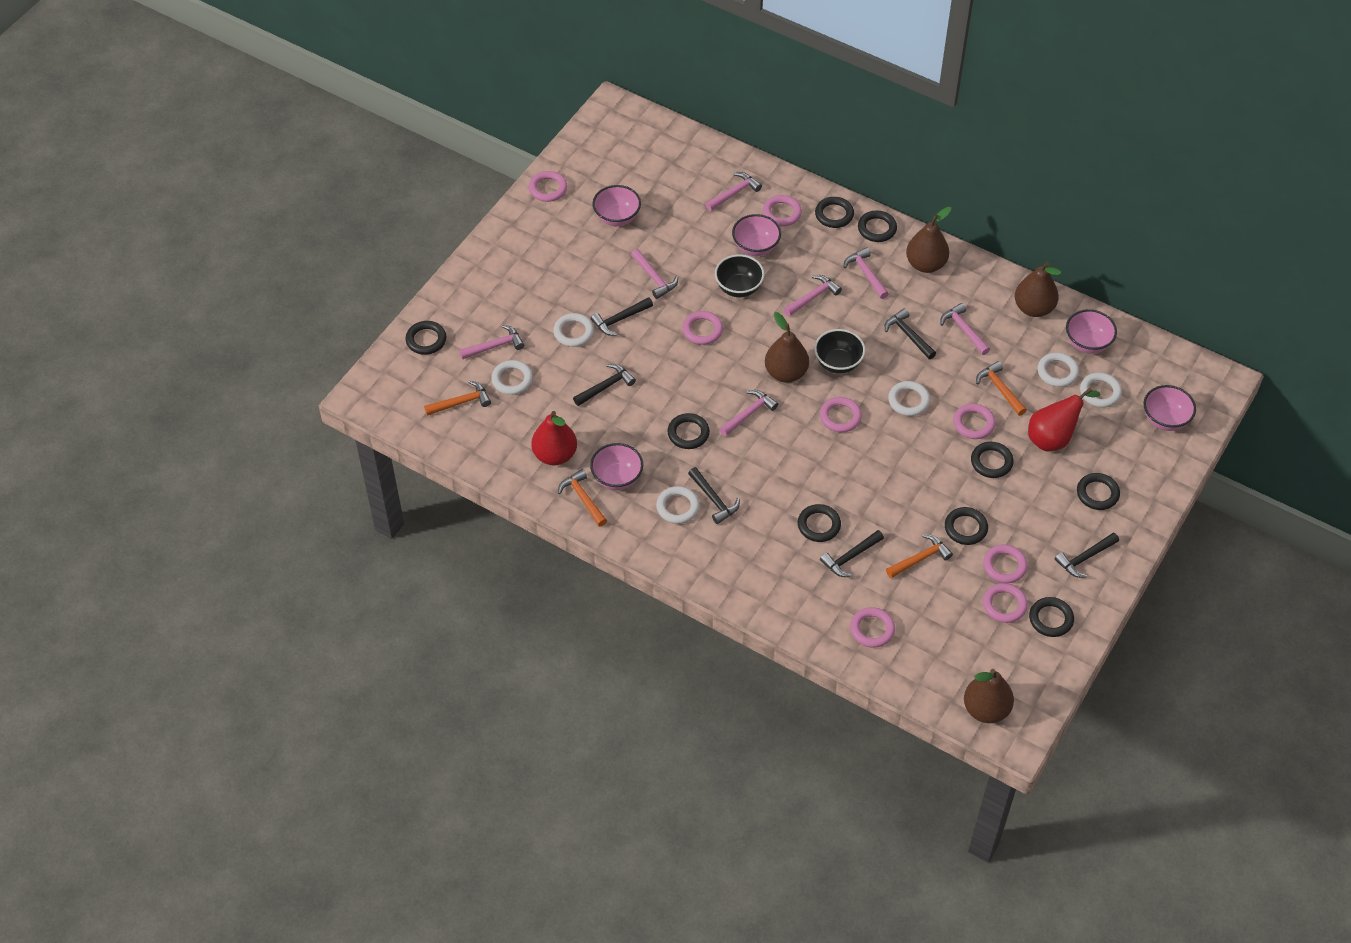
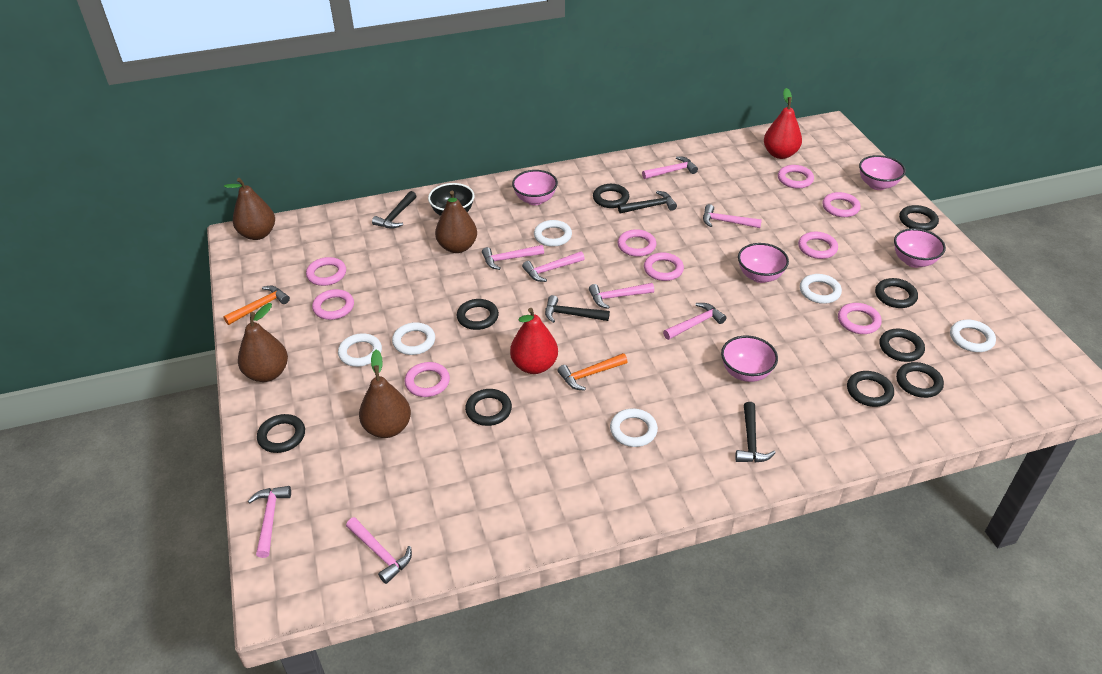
black bowl: 2 -> 1
black hammer: 6 -> 4
orange hammer: 4 -> 2
pink hammer: 7 -> 8
pink ring: 8 -> 9

